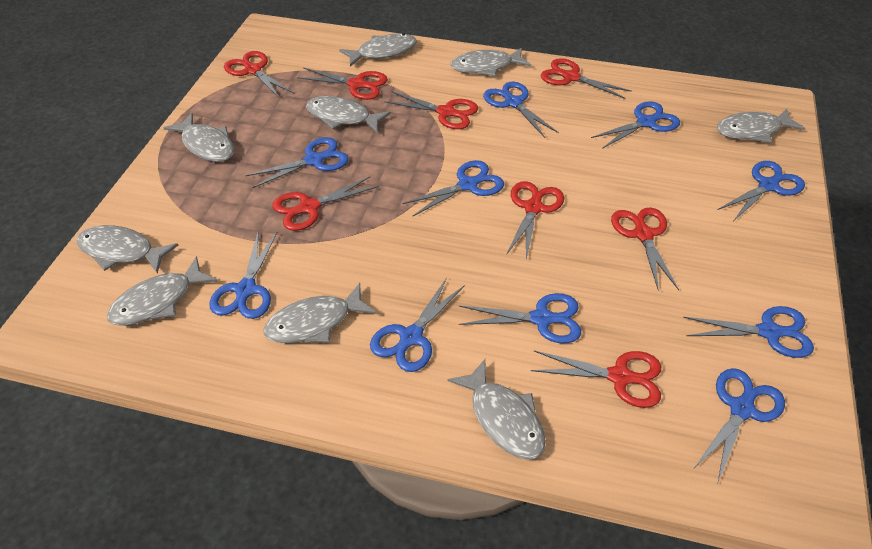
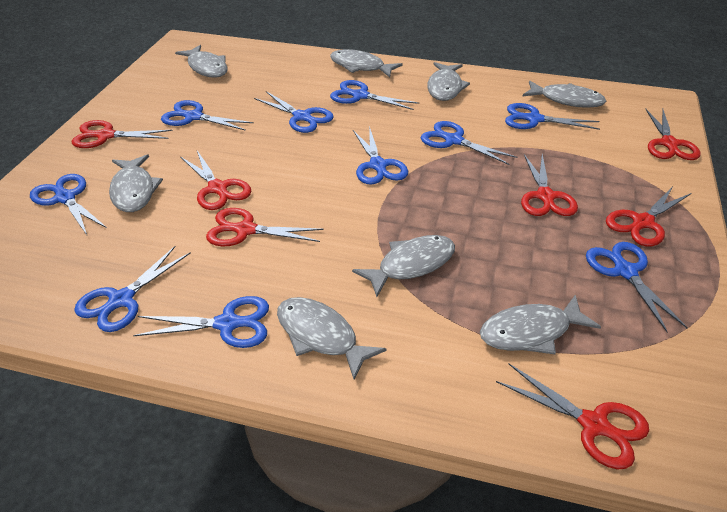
grey fish: 9 -> 8
red scissors: 8 -> 7

